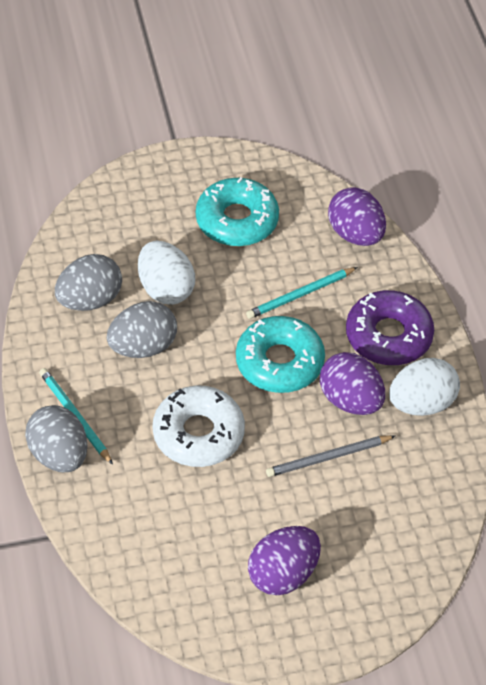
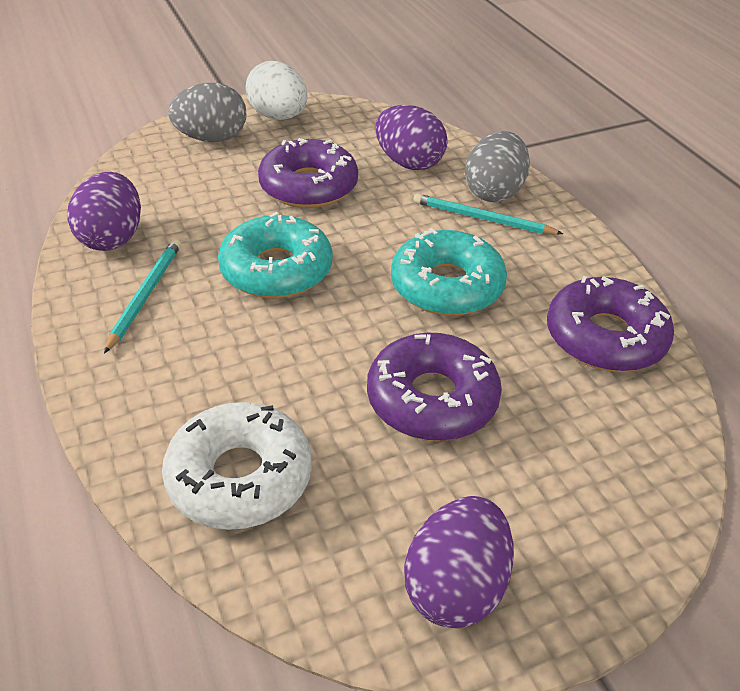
grey egg: 3 -> 2
grey pencil: 1 -> 0
purple donut: 1 -> 3
white egg: 2 -> 1

